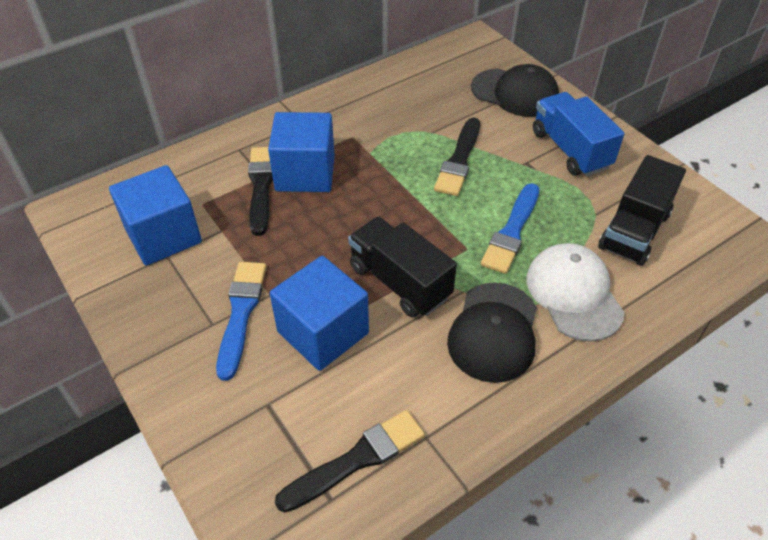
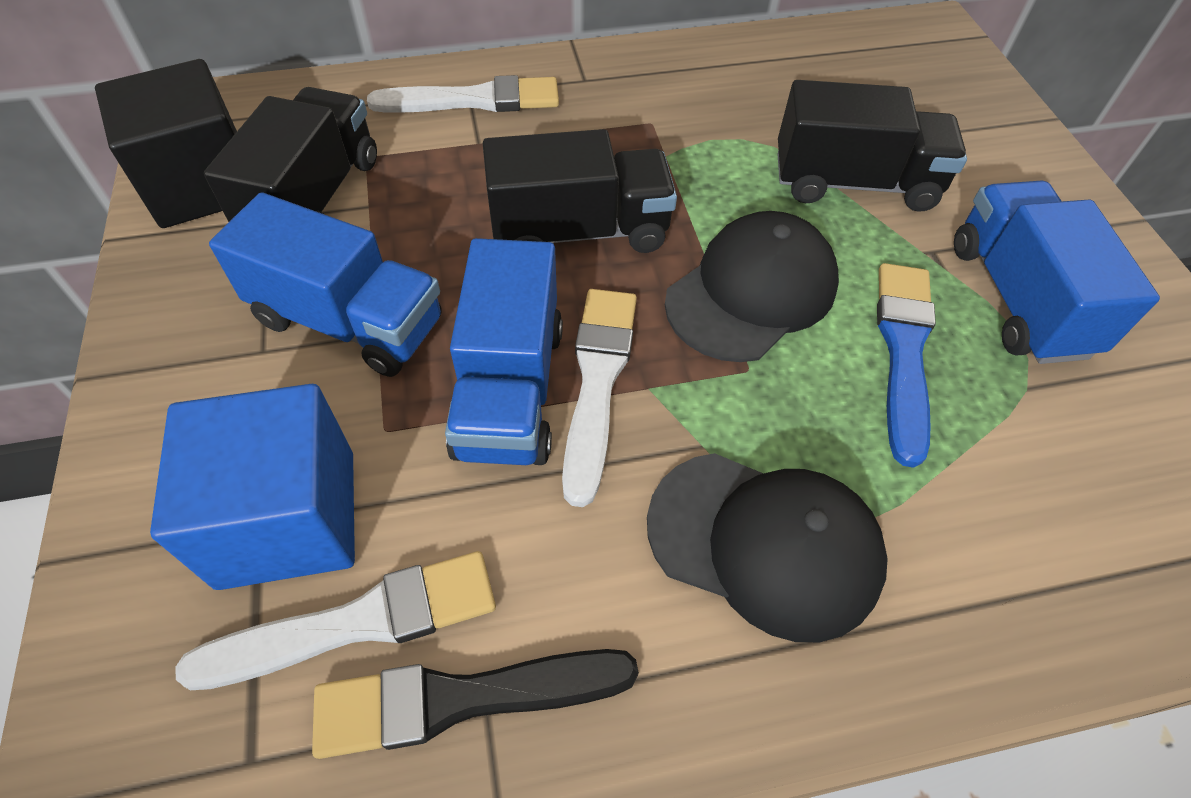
black brush: 3 -> 1
black cube: 0 -> 1
black truck: 2 -> 3
blue brush: 2 -> 1
blue cube: 3 -> 1
blue truck: 1 -> 3
white brush: 0 -> 3
white cap: 1 -> 0

